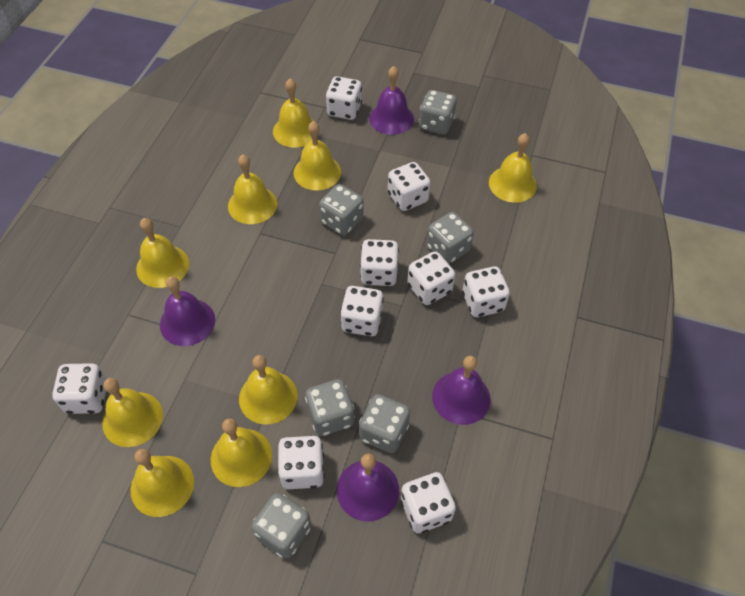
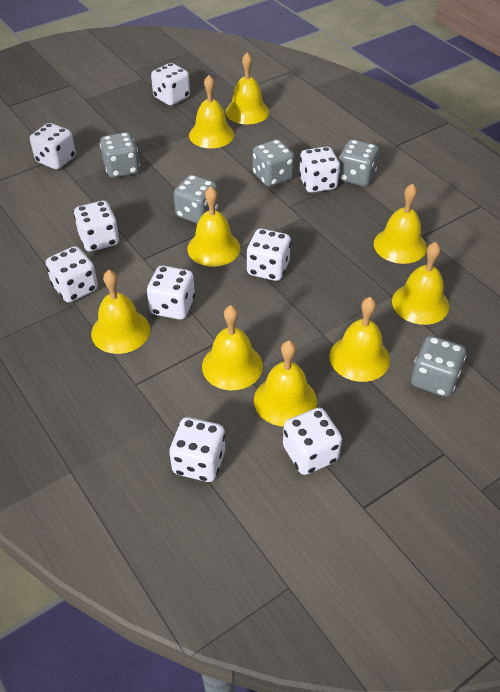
grey dice: 6 -> 5
purple bell: 4 -> 0

